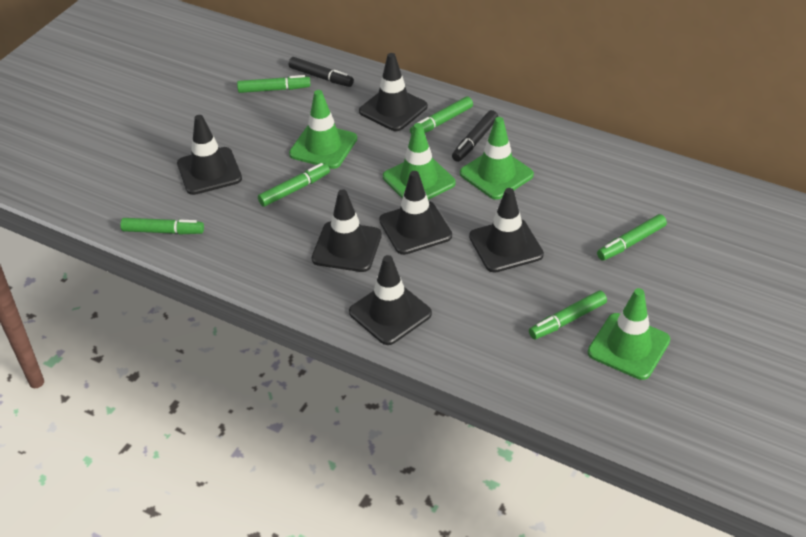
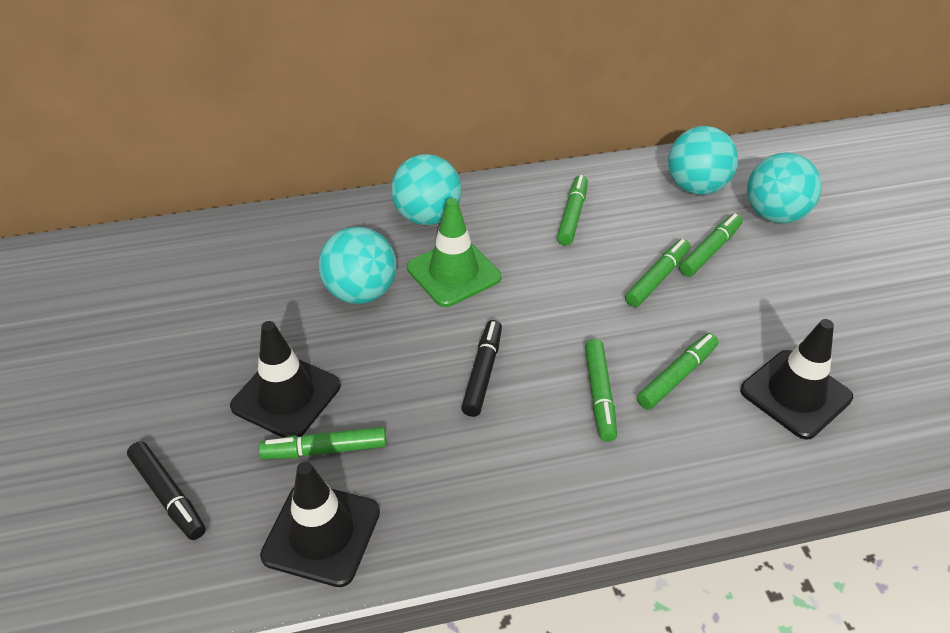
black traffic cone: 6 -> 3
green traffic cone: 4 -> 1
turquoise ball: 0 -> 4

